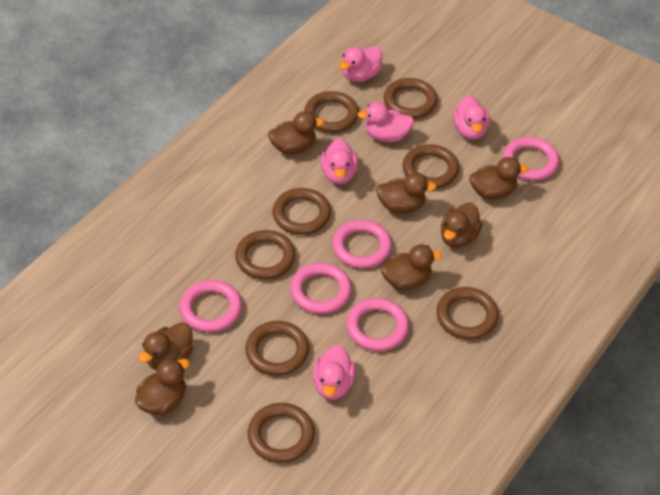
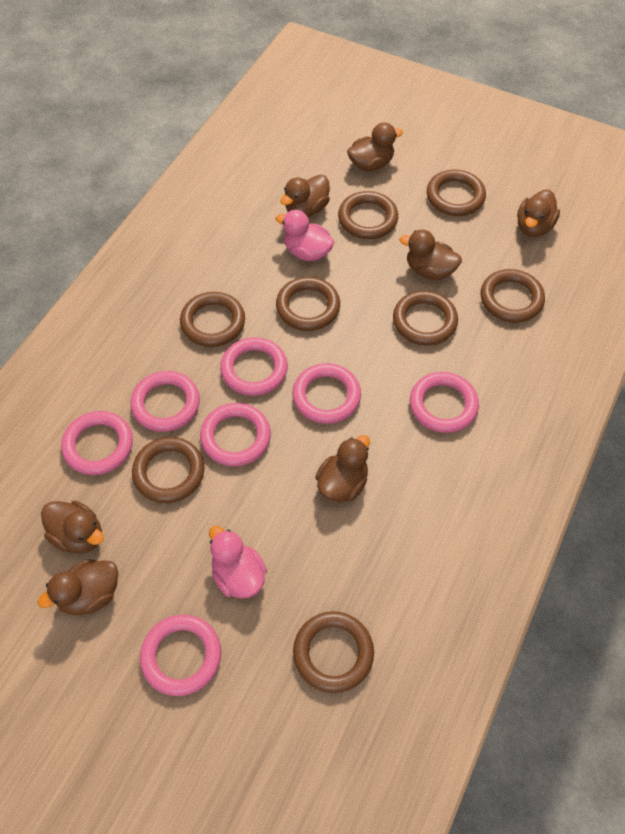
pink duck: 5 -> 2
pink ring: 5 -> 7

